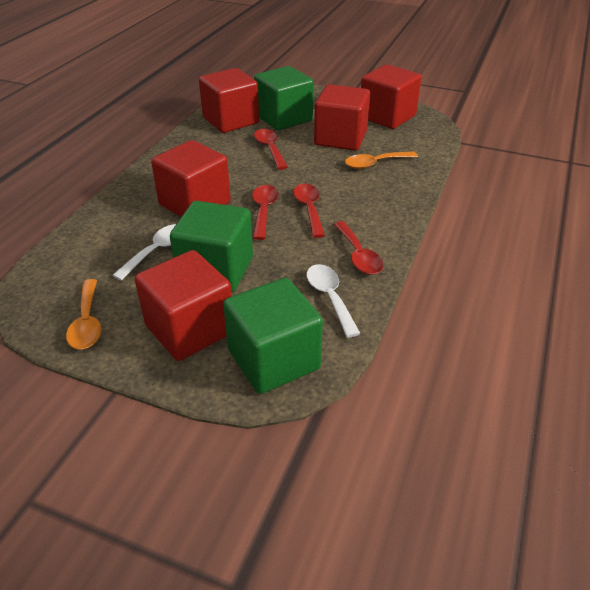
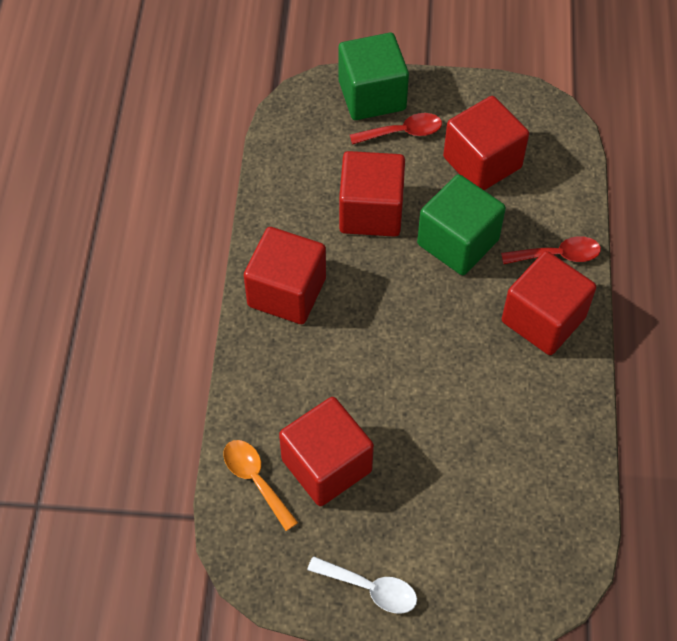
green cube: 3 -> 2
orange spoon: 2 -> 1
red spoon: 4 -> 2
white spoon: 2 -> 1

